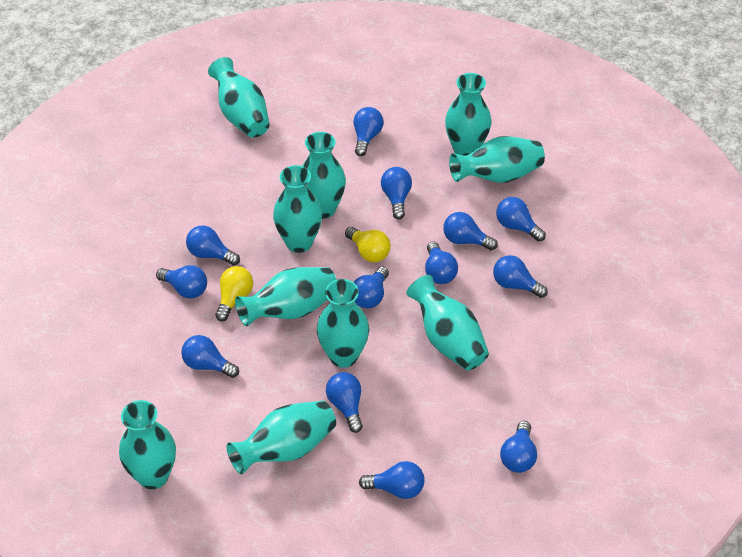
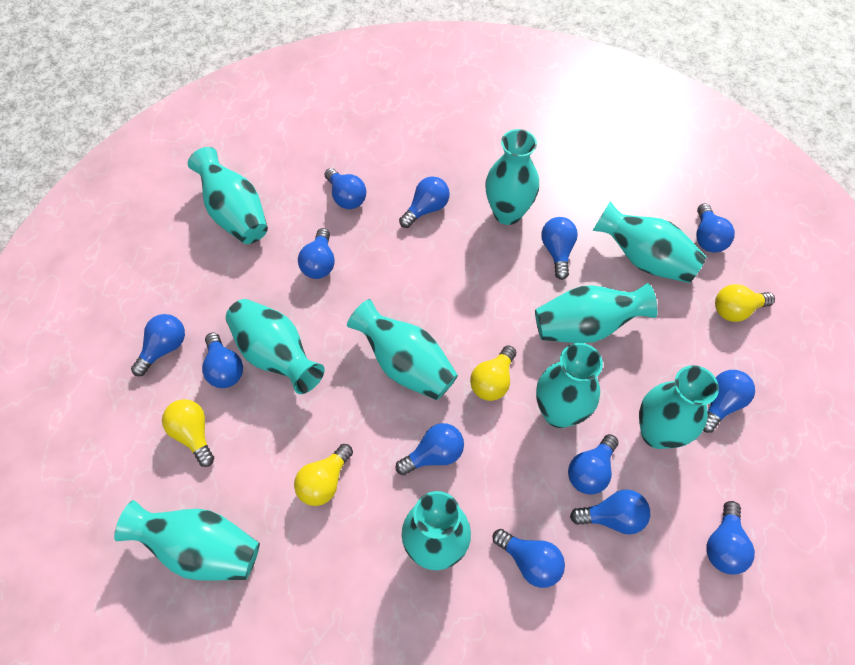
yellow light bulb: 2 -> 4

